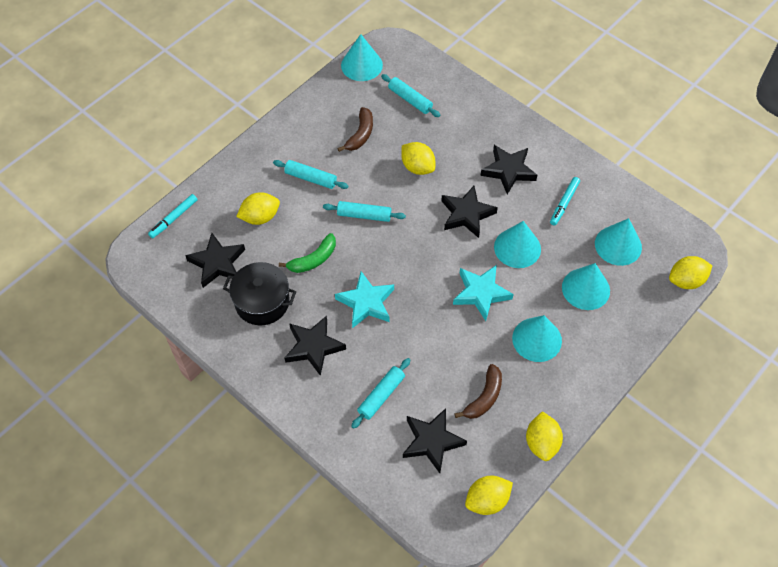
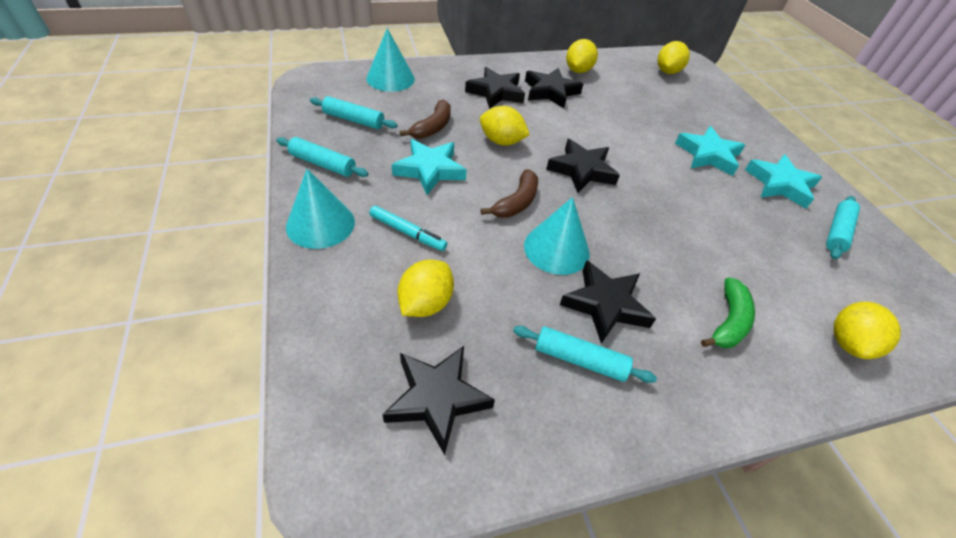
black pot: 1 -> 0
turquoise cone: 5 -> 3
turquoise marker: 2 -> 1
turquoise star: 2 -> 3

